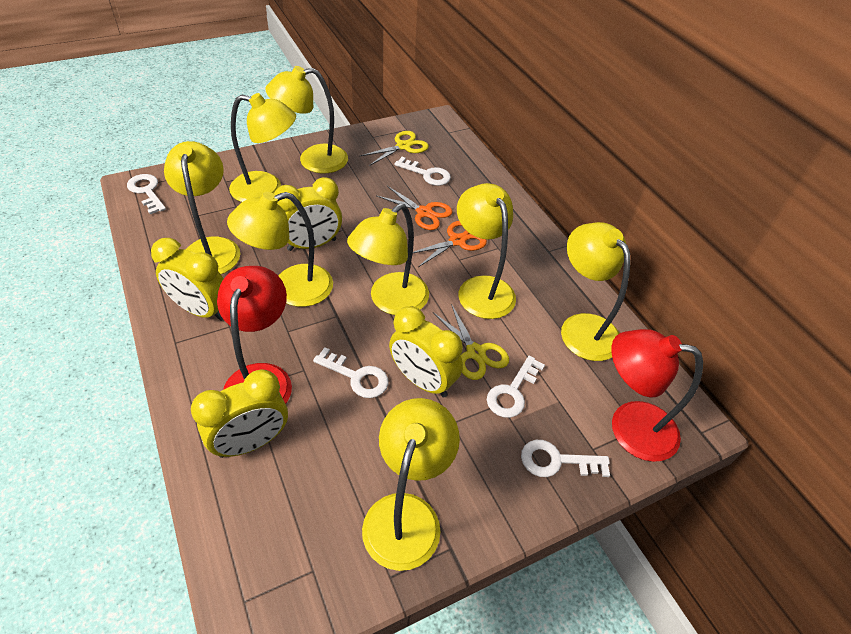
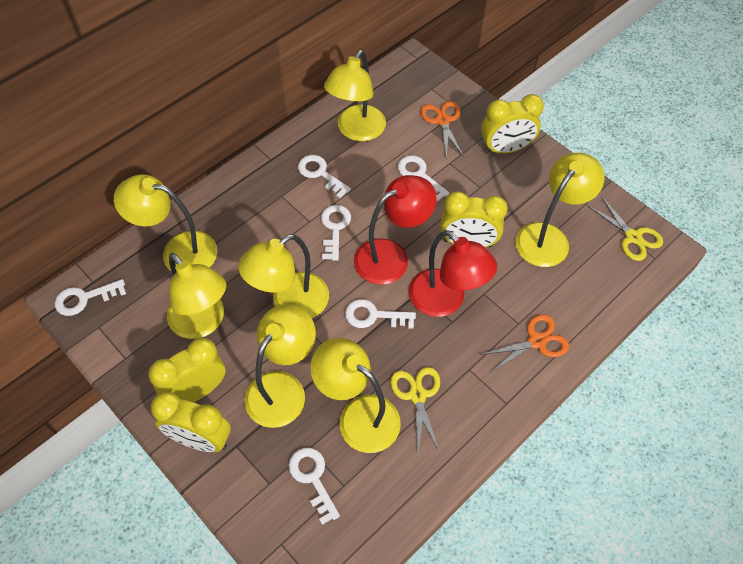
white key: 5 -> 6
yellow lamp: 8 -> 7

